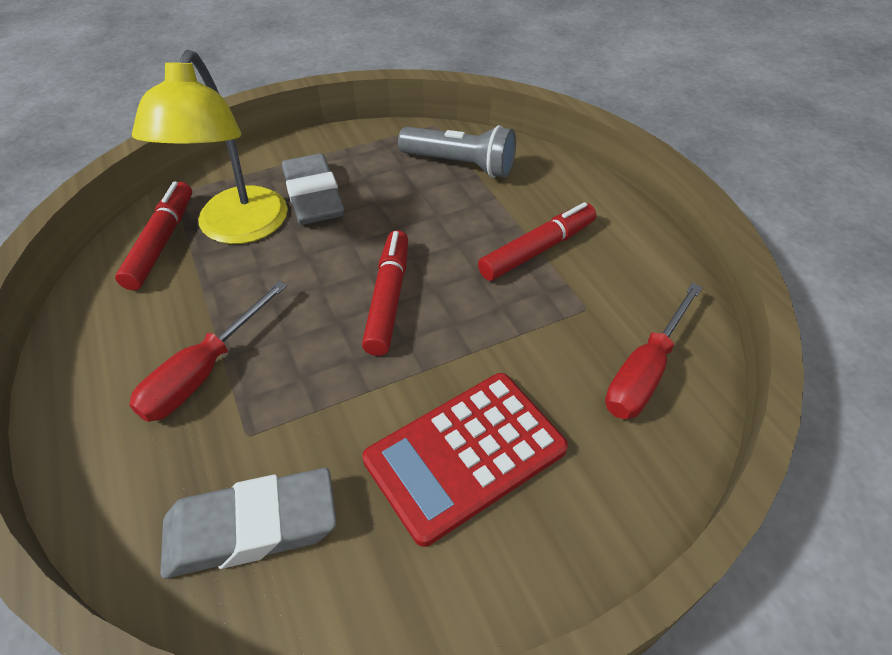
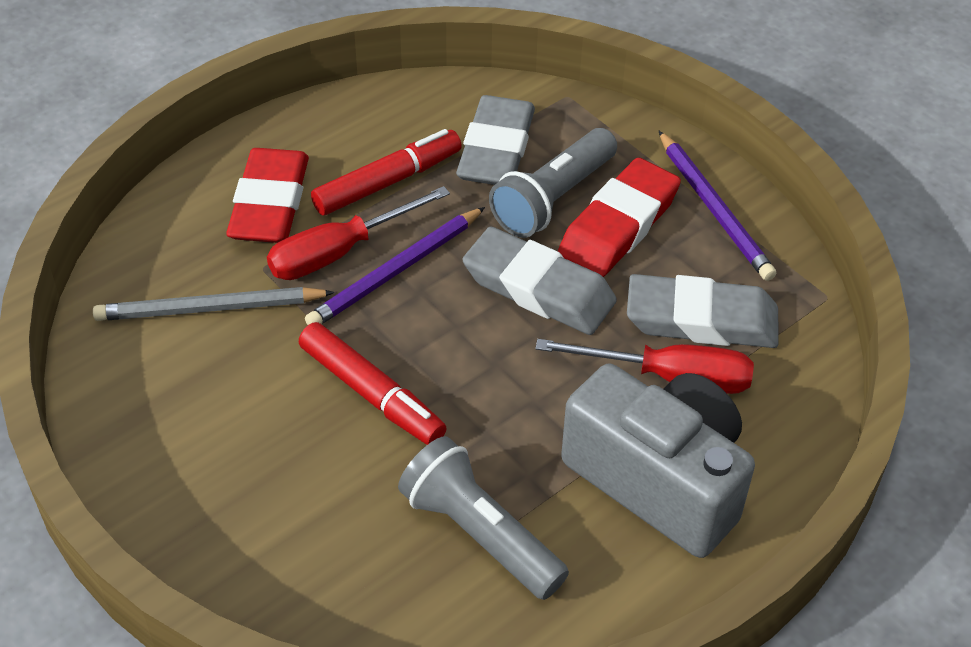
grey camera: 0 -> 1
grey eraser: 2 -> 3
grey flashlight: 1 -> 2
grey pencil: 0 -> 1
purple pencil: 0 -> 2
red calculator: 1 -> 0
red eraser: 0 -> 2
red marker: 3 -> 2
yellow lamp: 1 -> 0

